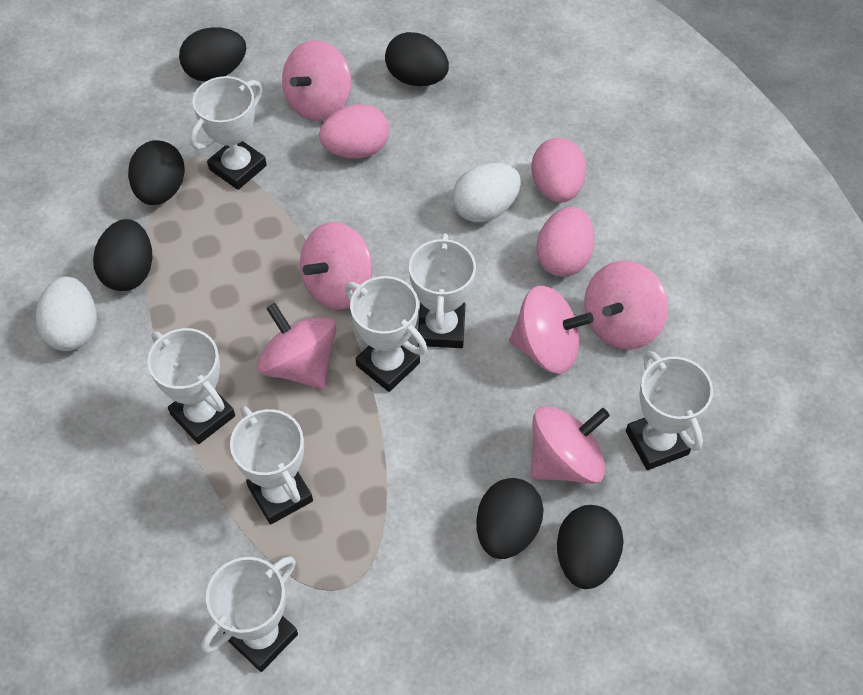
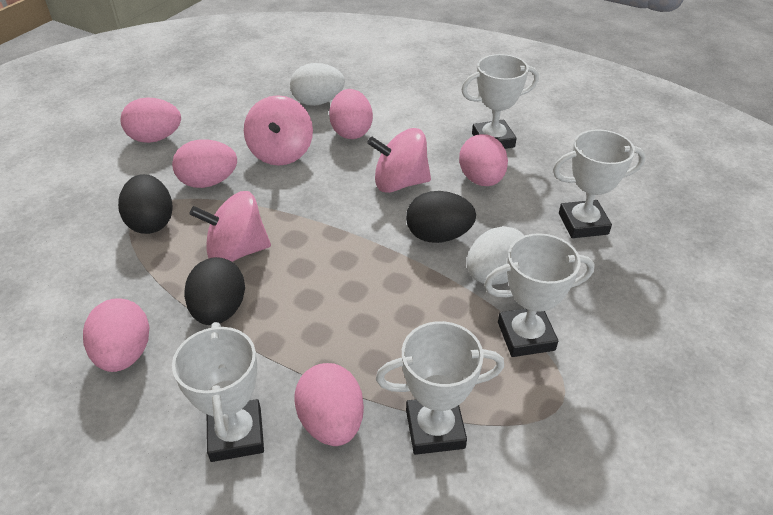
black egg: 6 -> 3
pink egg: 3 -> 6
pink spinning top: 6 -> 3
white trophy: 7 -> 5

